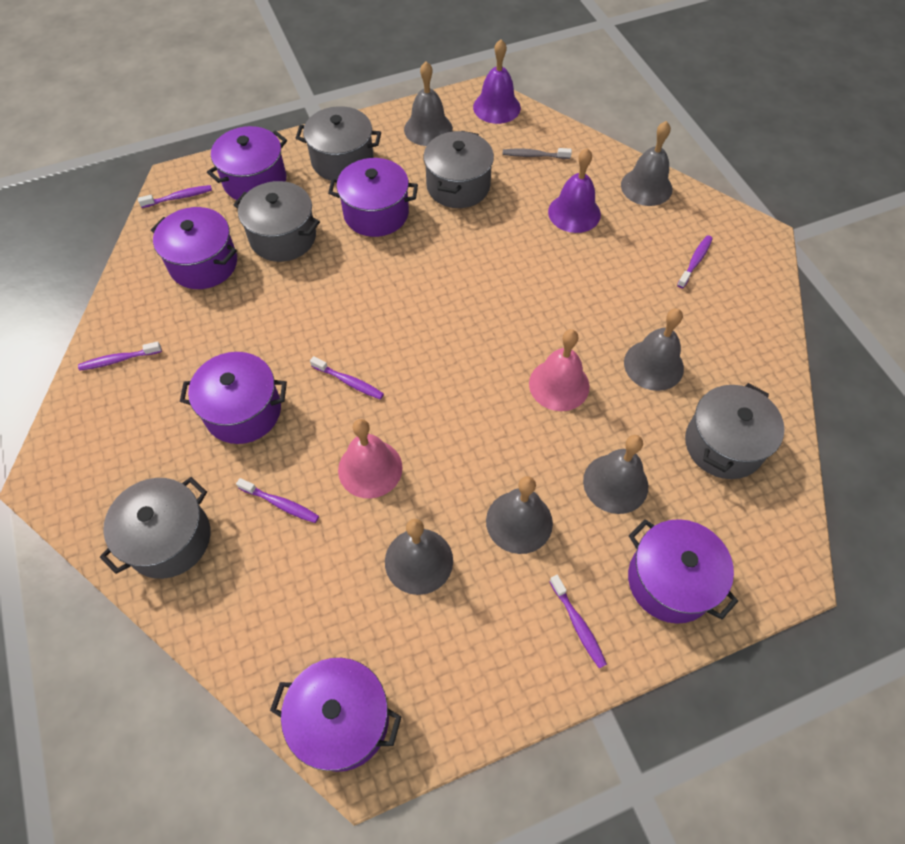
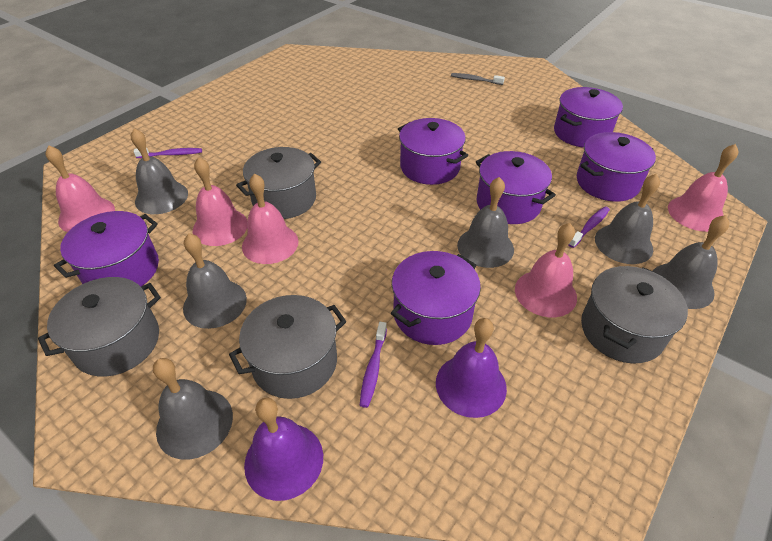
grey pot: 5 -> 4
pink bell: 2 -> 5
purple toothbrush: 6 -> 3

